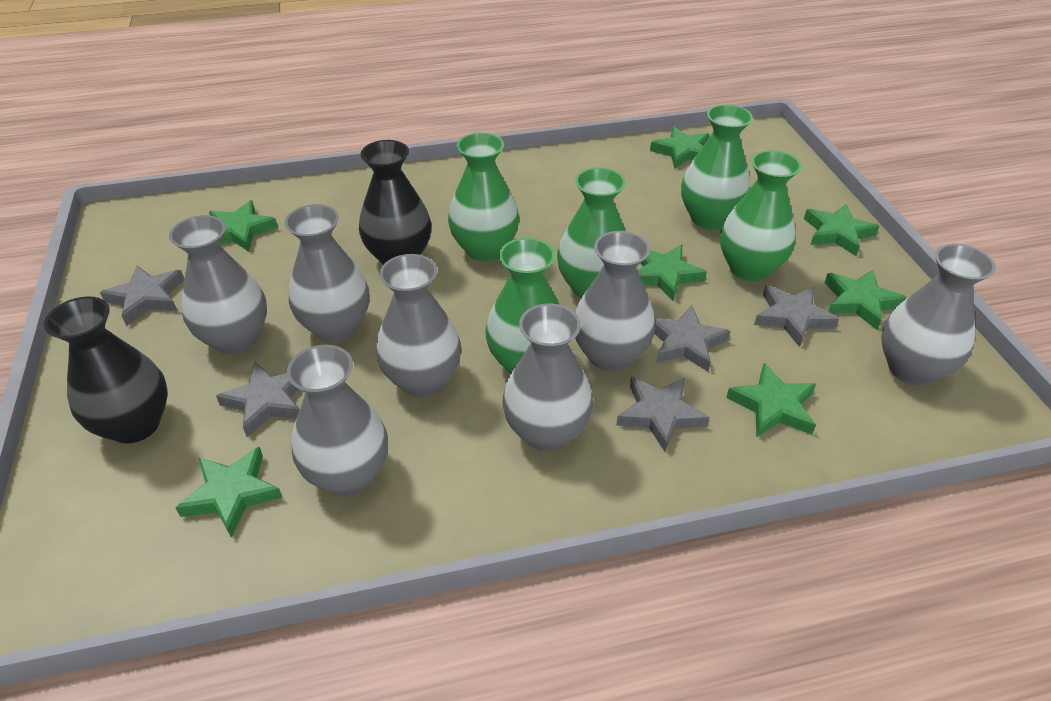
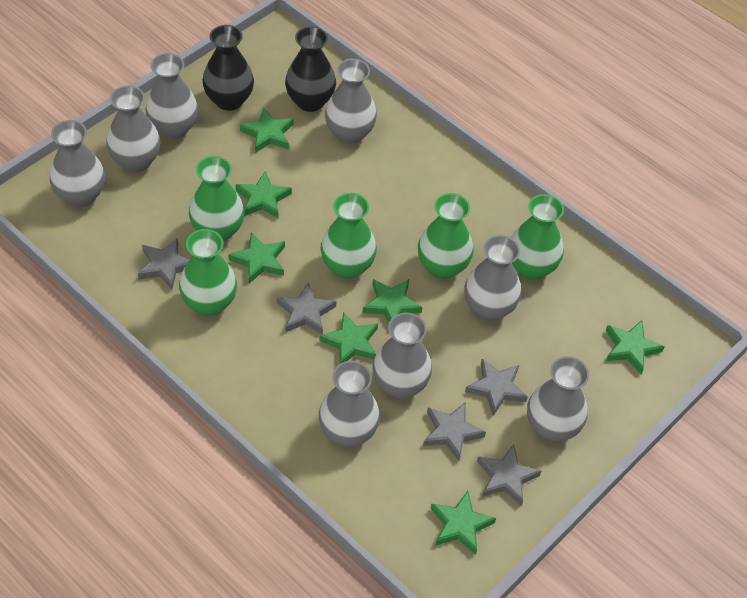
grey vase: 7 -> 8

